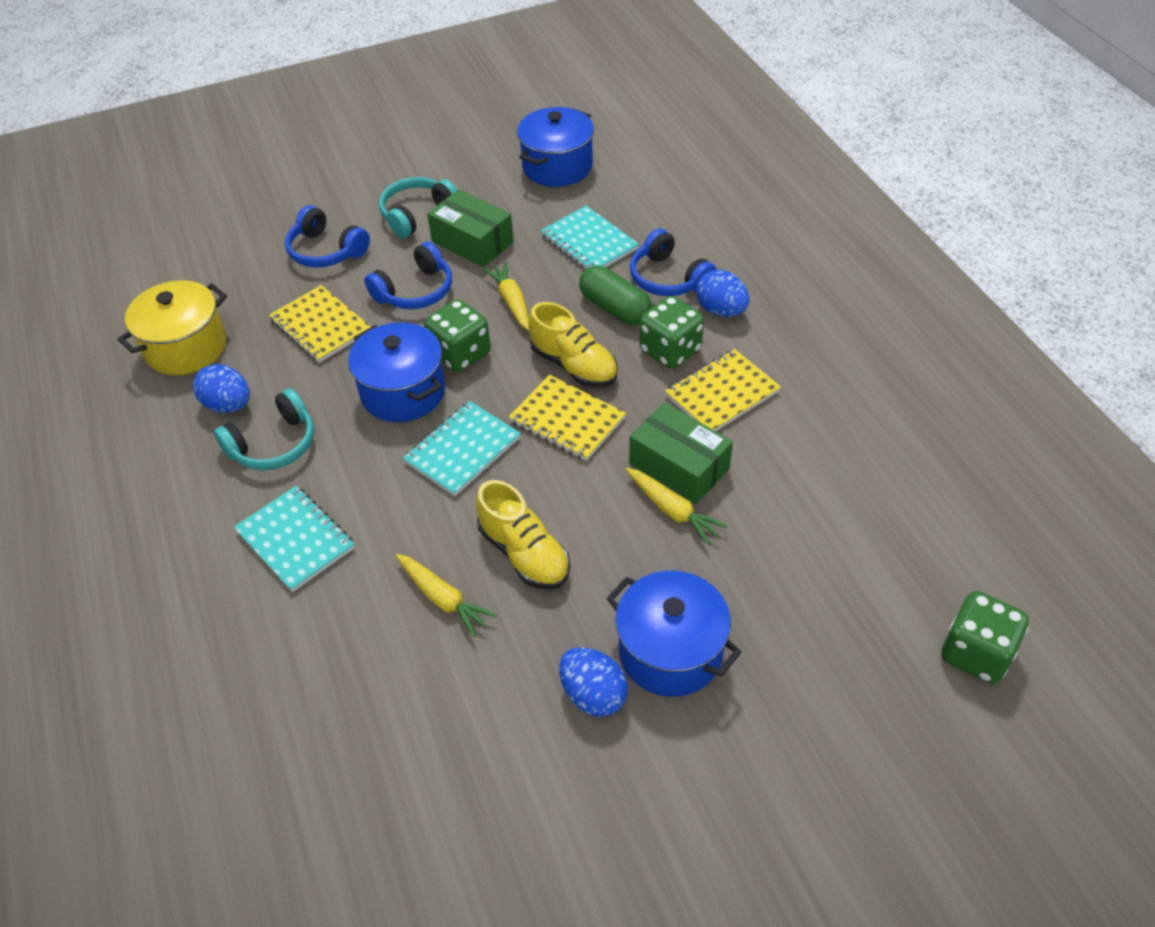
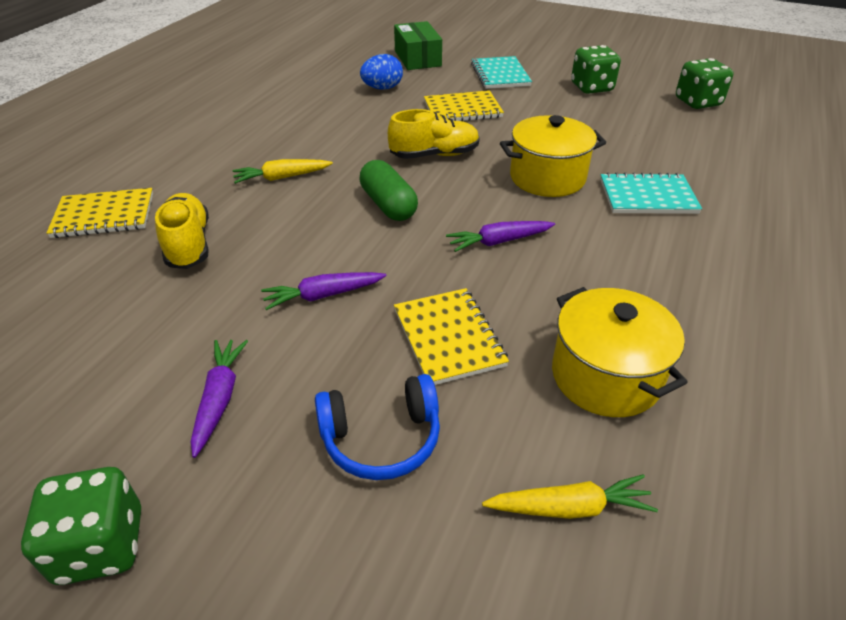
blue egg: 3 -> 1
blue headphones: 3 -> 1
blue pot: 3 -> 0
green box: 2 -> 1
purple carrot: 0 -> 3
turquoise headphones: 2 -> 0
turquoise notebook: 3 -> 2
yellow carrot: 3 -> 2
yellow pot: 1 -> 2

